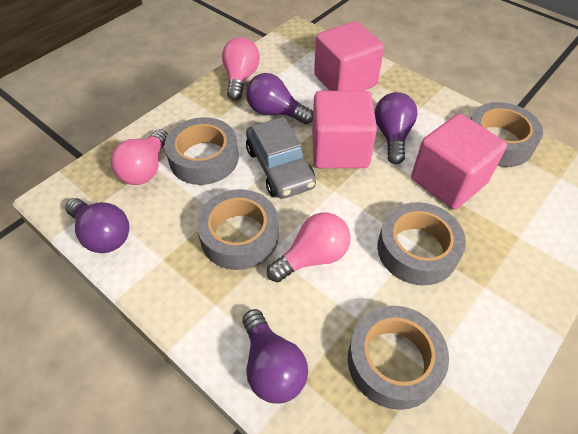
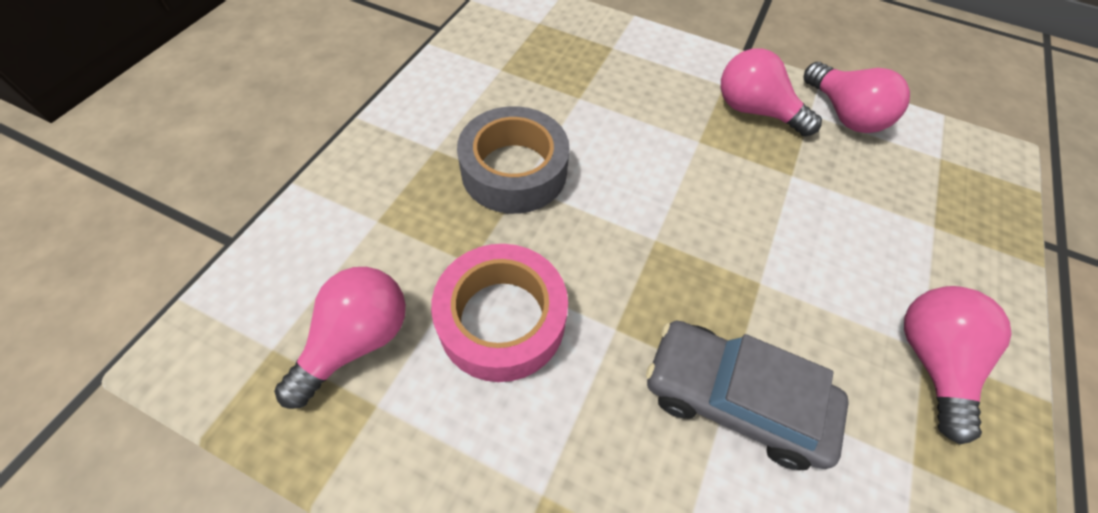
grey tape: 5 -> 1
pink cube: 3 -> 0
pink light bulb: 3 -> 4
pink tape: 0 -> 1
purple light bulb: 4 -> 0

